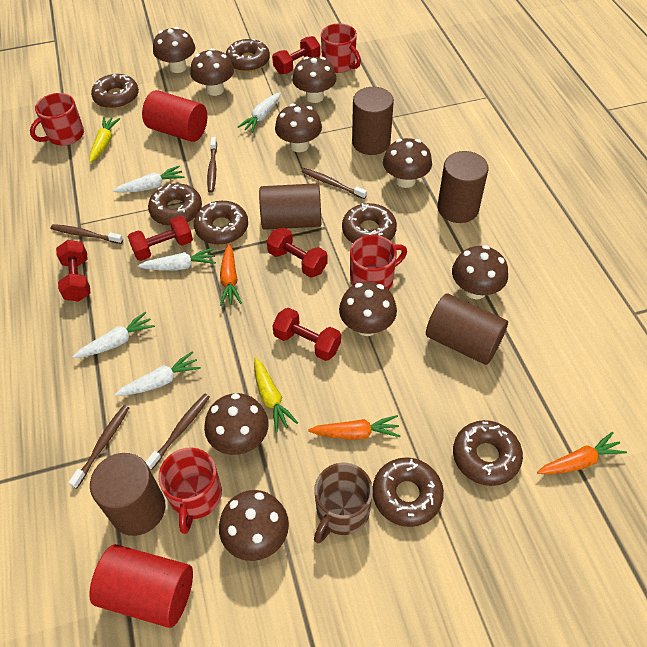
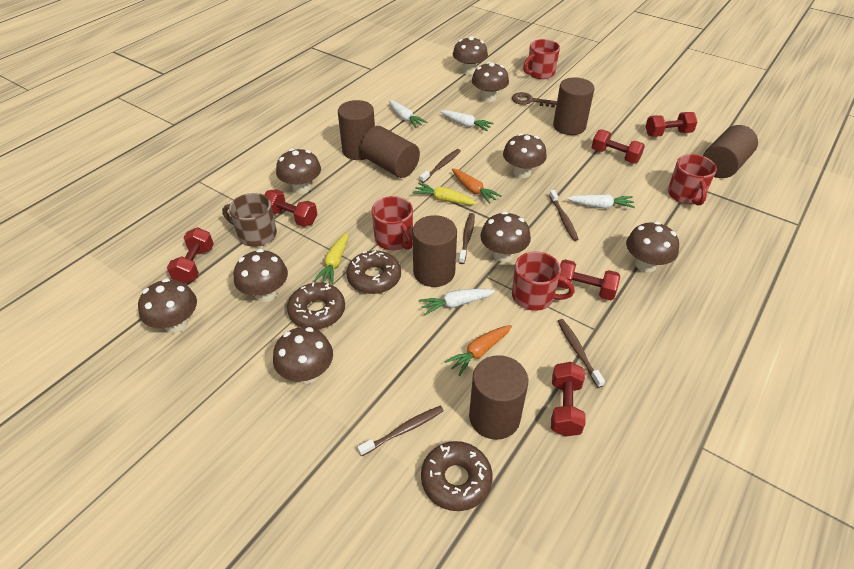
brown cylinder: 5 -> 6
brown donut: 7 -> 3
brown key: 0 -> 1
orange carrot: 3 -> 2
red cylinder: 2 -> 0
red dumbbell: 5 -> 6
white carrot: 5 -> 4

